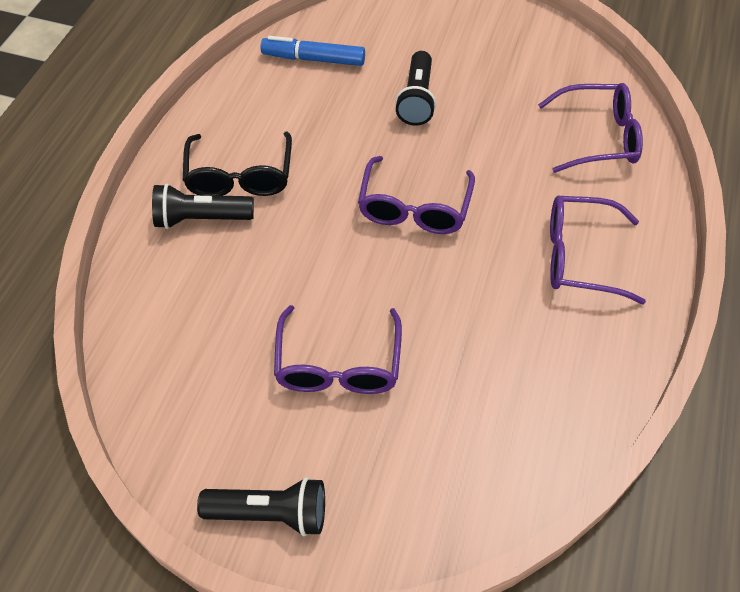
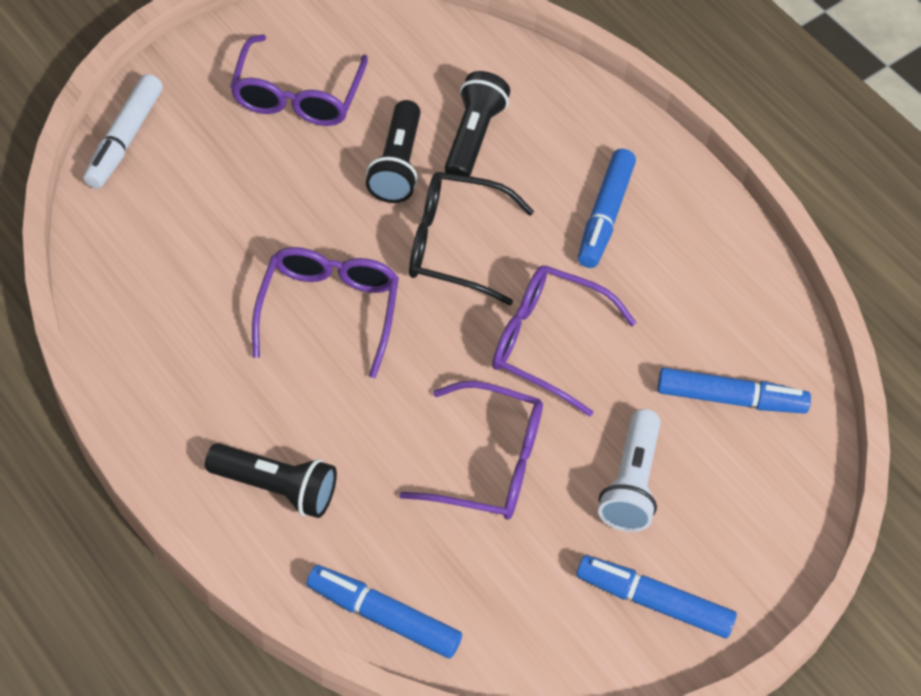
blue marker: 1 -> 4
white flashlight: 0 -> 1
white marker: 0 -> 1

